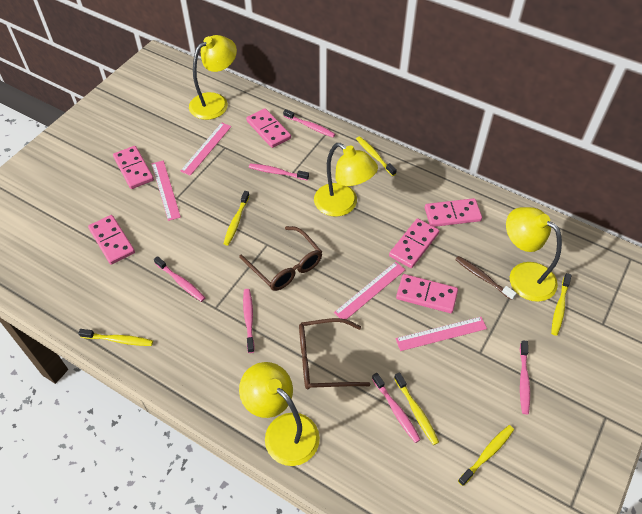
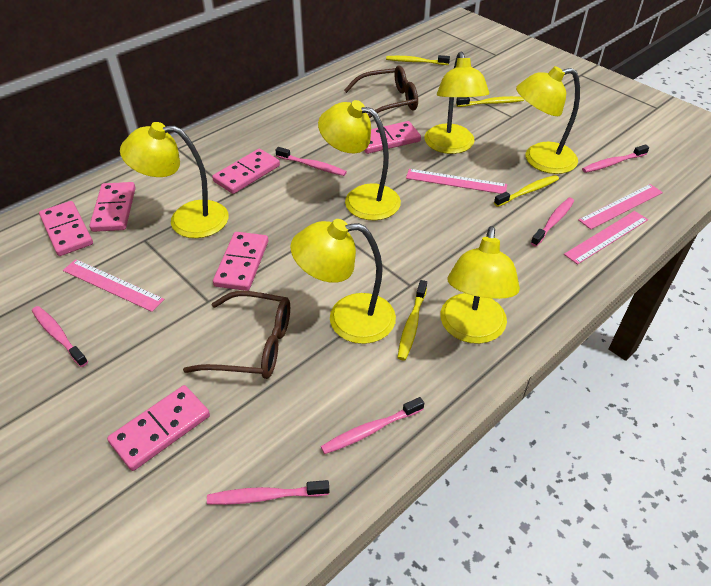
brown toothbrush: 1 -> 0
yellow lamp: 4 -> 6
yellow toothbrush: 6 -> 4

